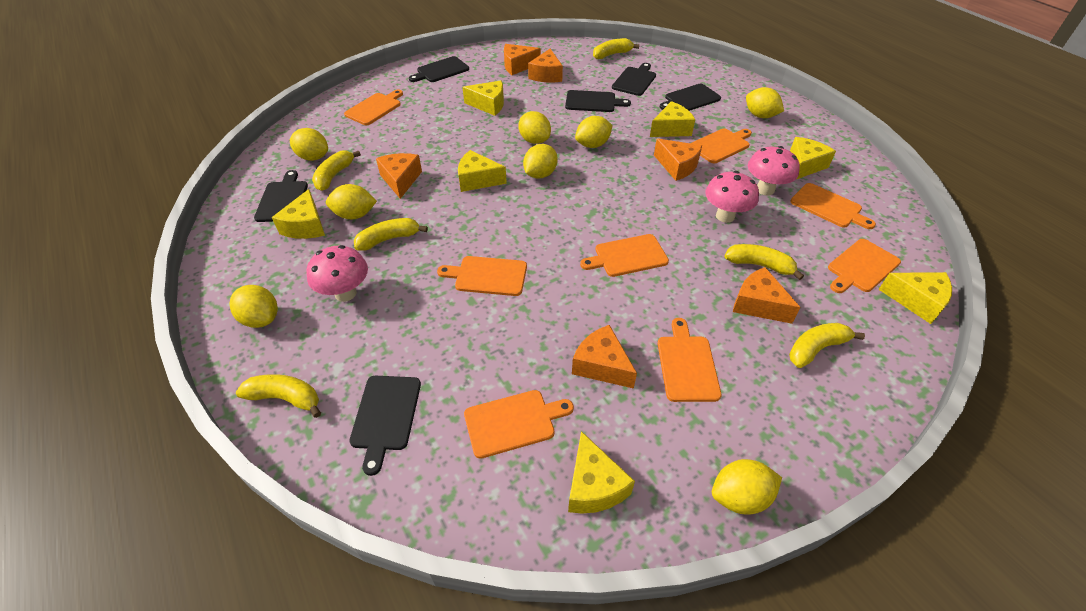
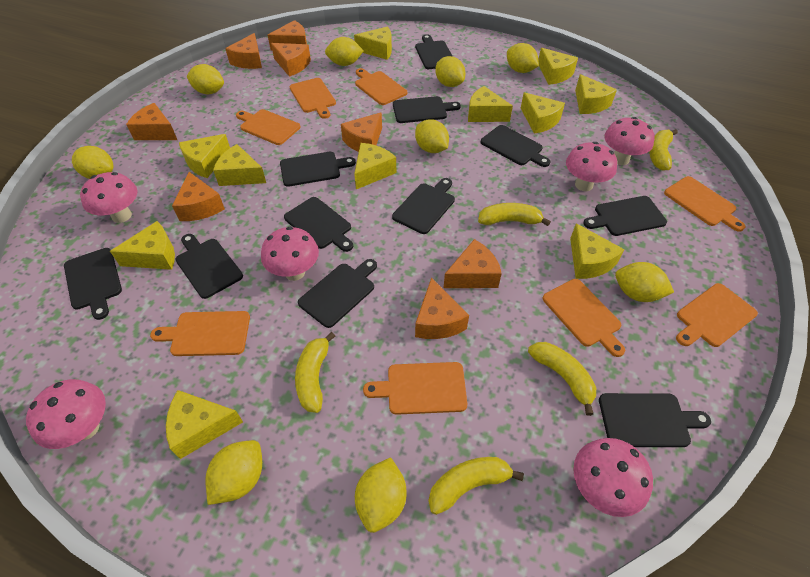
black cutting board: 6 -> 11
orange cheese: 6 -> 8
pink mushroom: 3 -> 6
yellow banana: 6 -> 5
yellow cheese: 7 -> 11
yellow lemon: 8 -> 9

